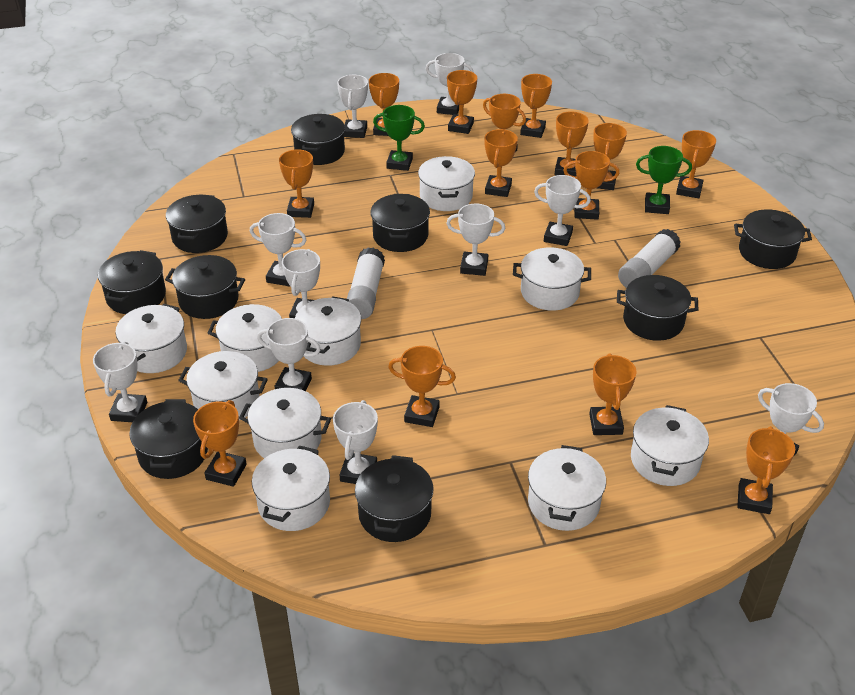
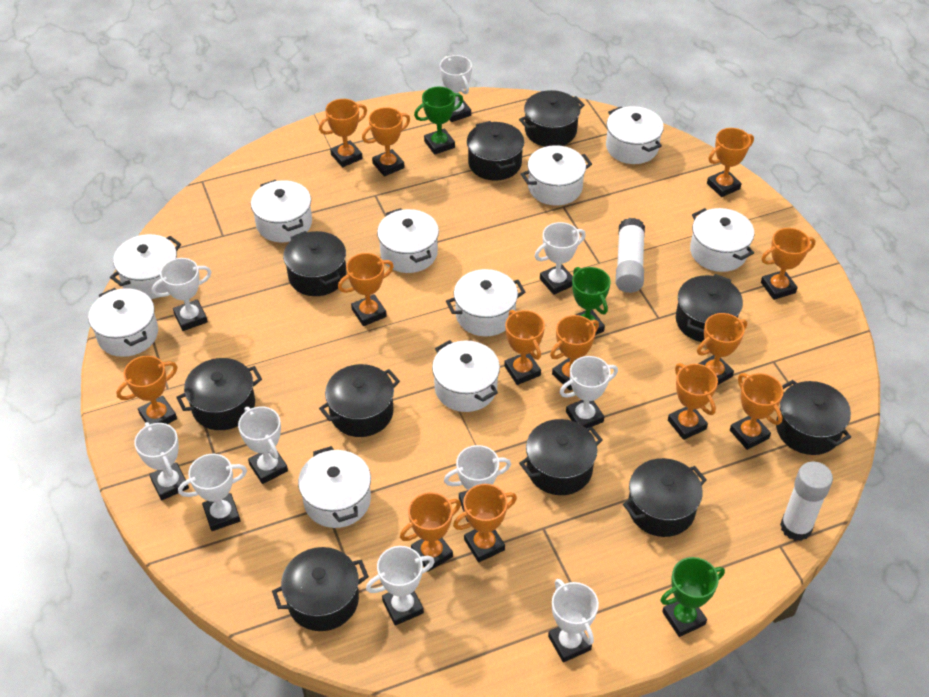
black pot: 9 -> 10
green trophy: 2 -> 3
orange trophy: 14 -> 13

